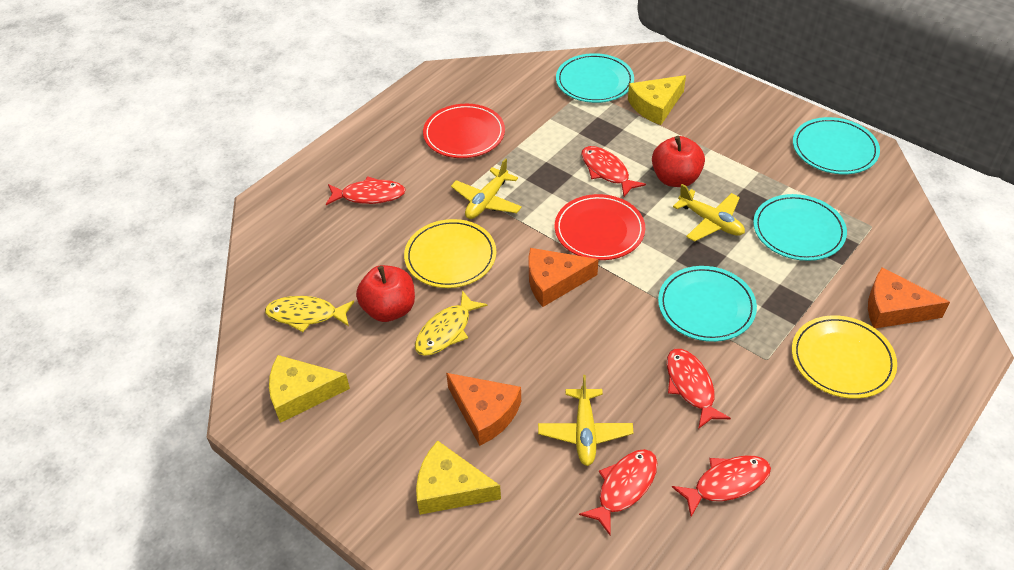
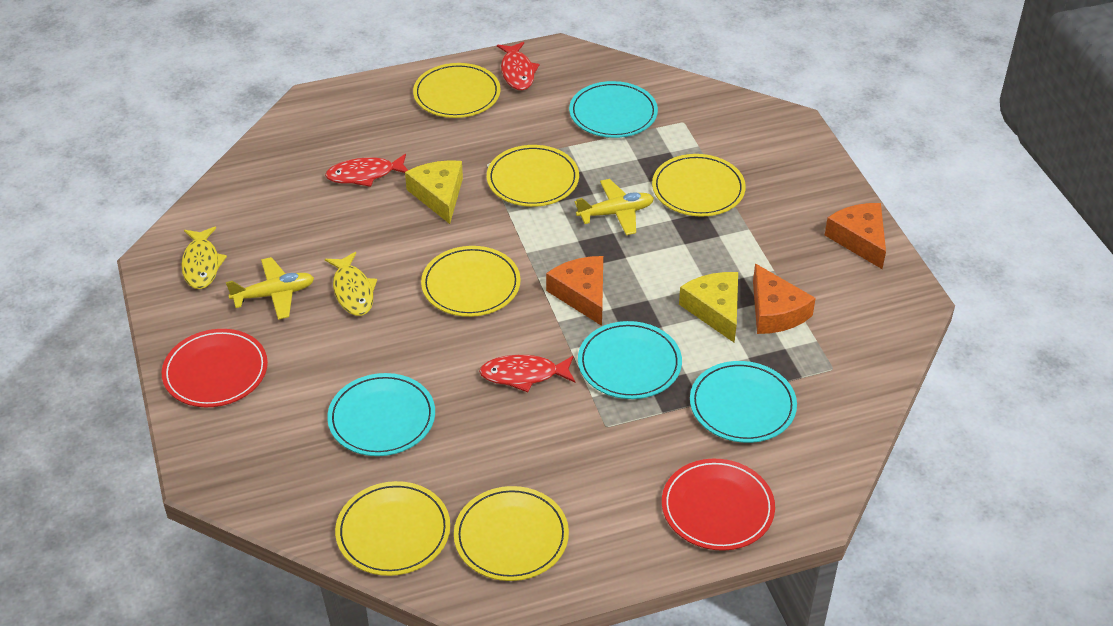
red apple: 2 -> 0
red fish: 5 -> 3
yellow cheese: 3 -> 2
yellow plane: 3 -> 2
yellow plate: 2 -> 6

